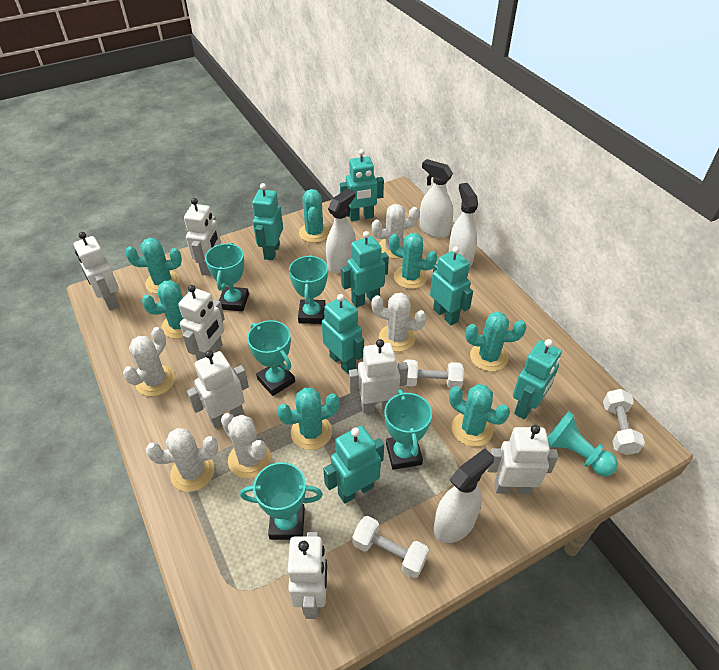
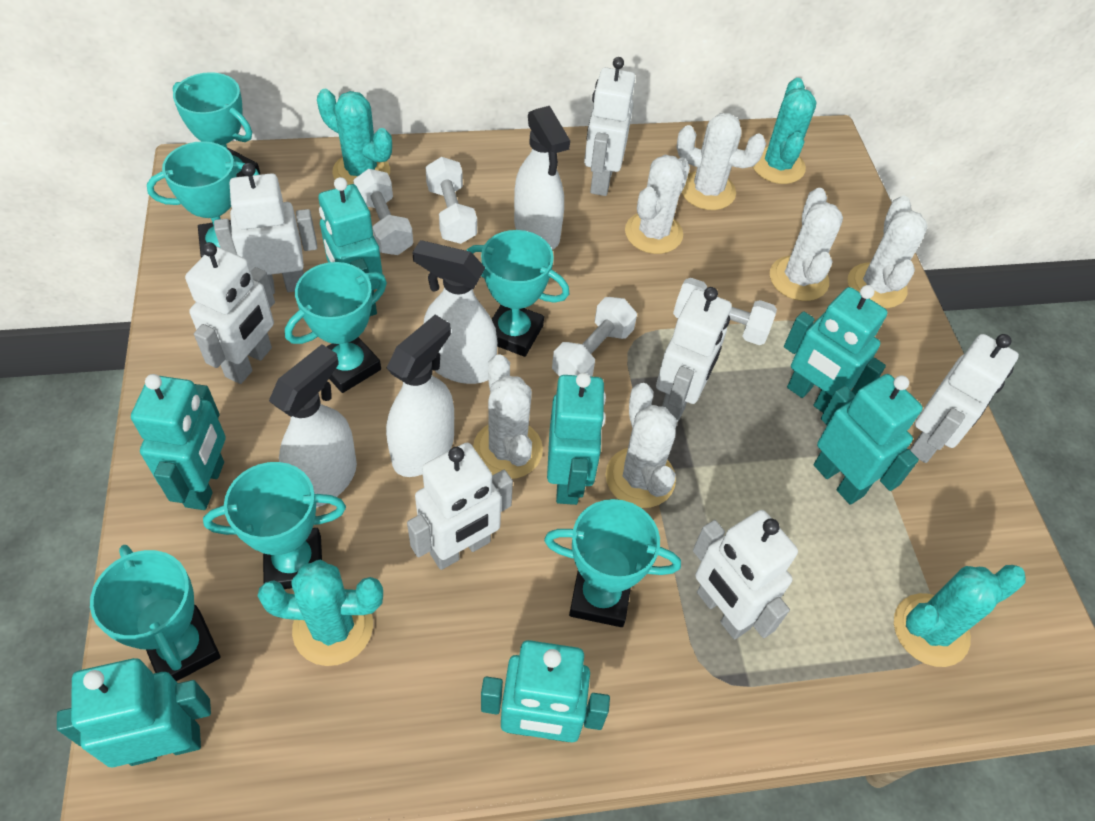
turquoise cactus: 7 -> 4
turquoise pawn: 1 -> 0
turquoise trophy: 5 -> 7
white cactus: 5 -> 6
white dumbbell: 3 -> 4

